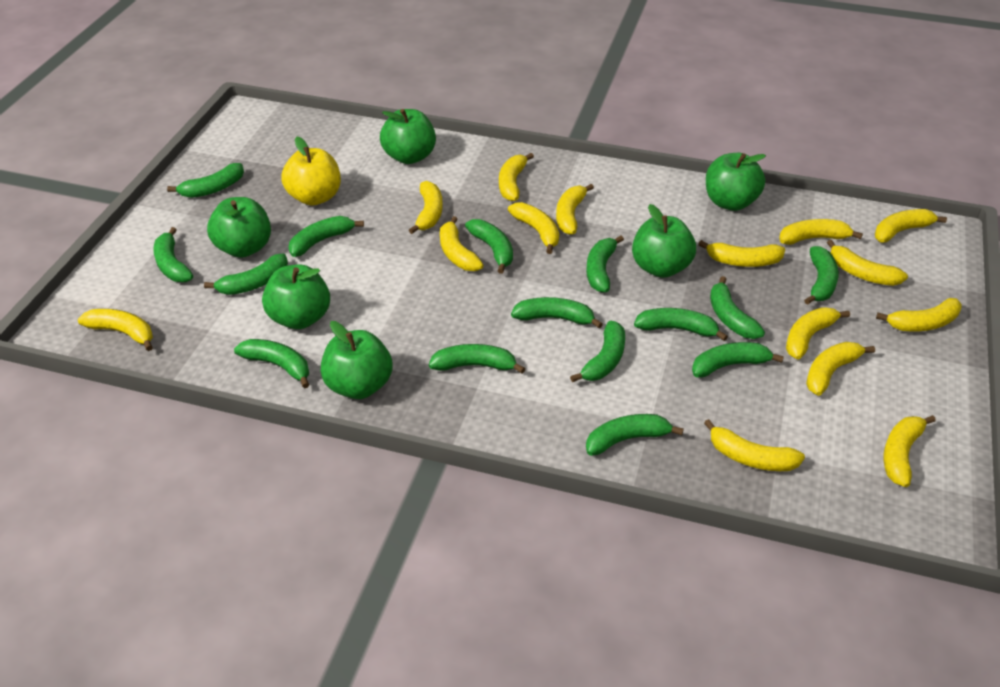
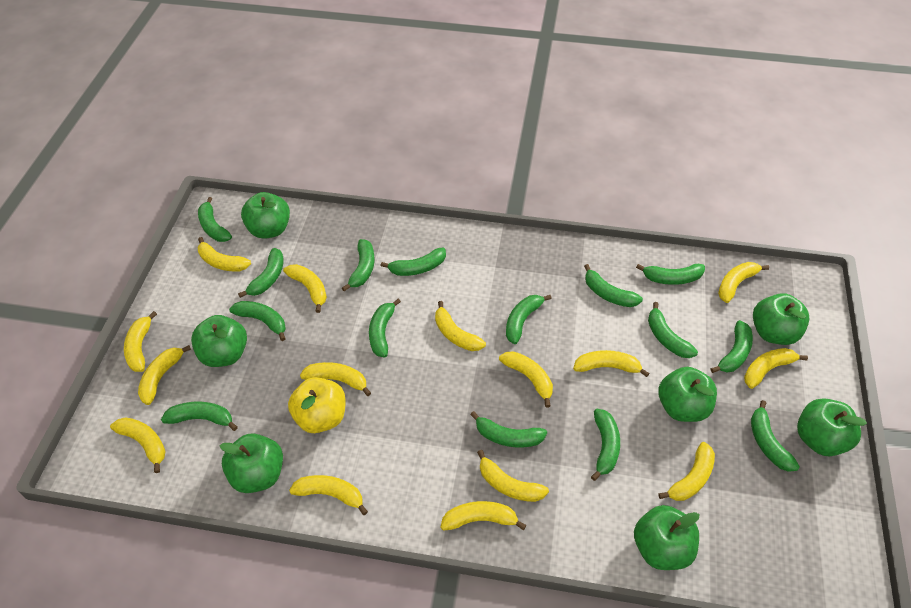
green apple: 6 -> 7

